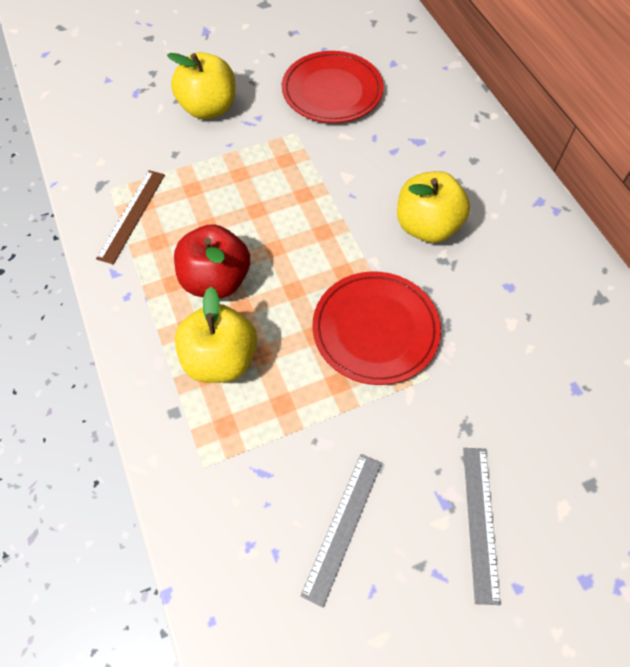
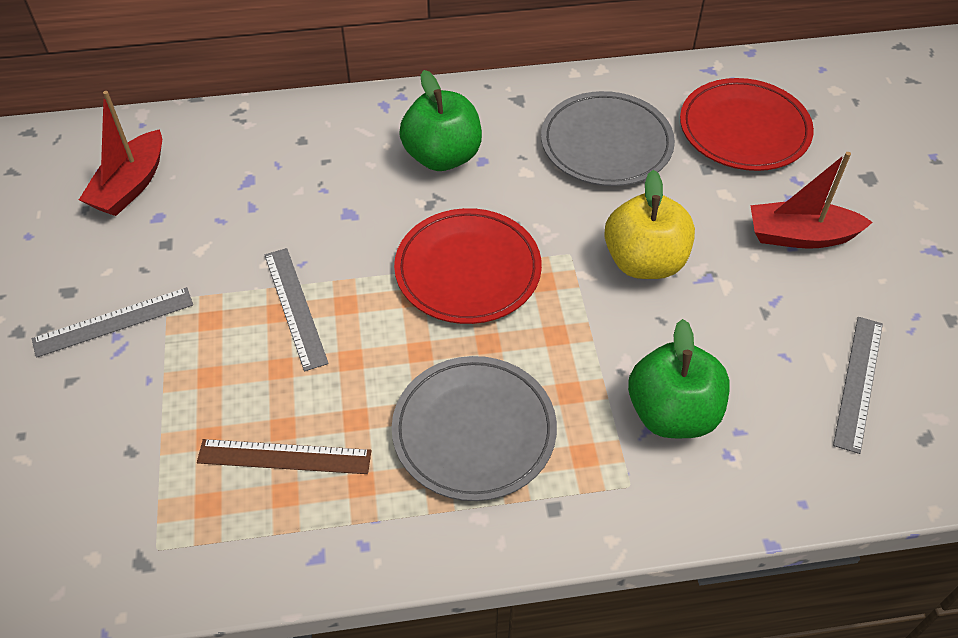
green apple: 0 -> 2
grey plate: 0 -> 2
grey ruler: 2 -> 3
red apple: 1 -> 0
red boat: 0 -> 2
yellow apple: 3 -> 1

